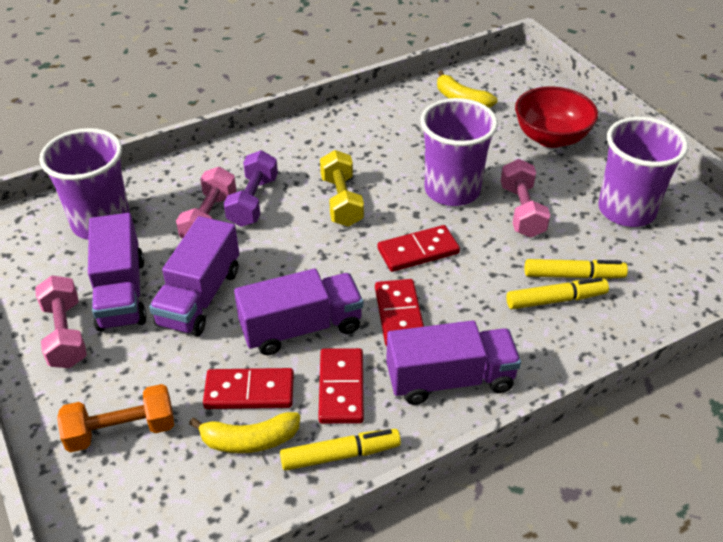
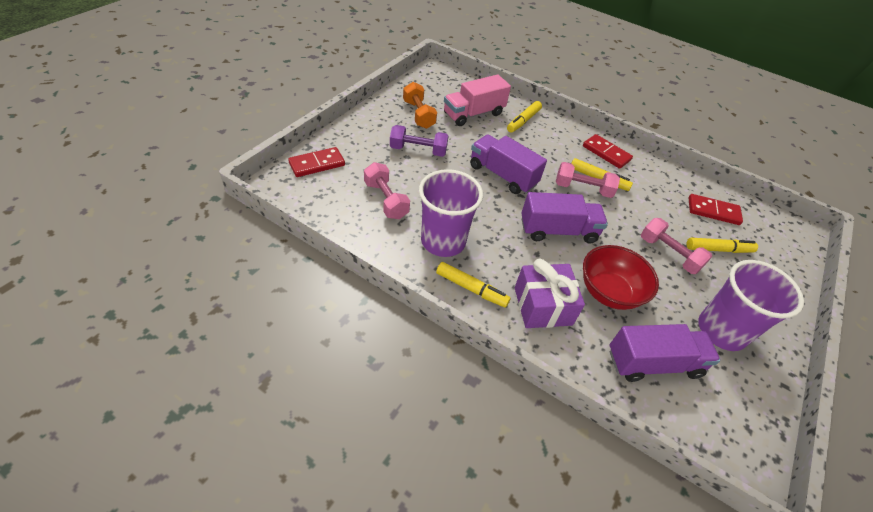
pink truck: 0 -> 1
purple cup: 3 -> 2
purple gift: 0 -> 1
purple truck: 4 -> 3
red domino: 4 -> 3
yellow banana: 2 -> 0
yellow dumbbell: 1 -> 0
yellow marker: 3 -> 4

